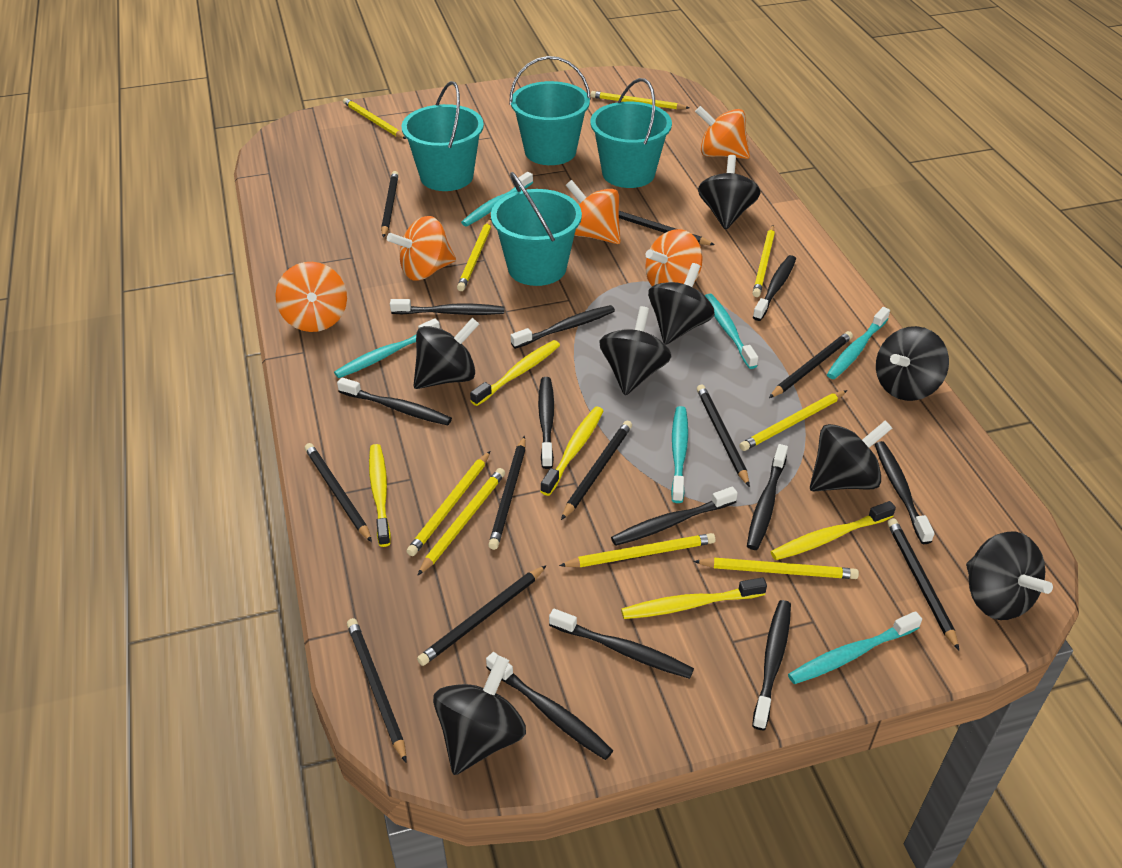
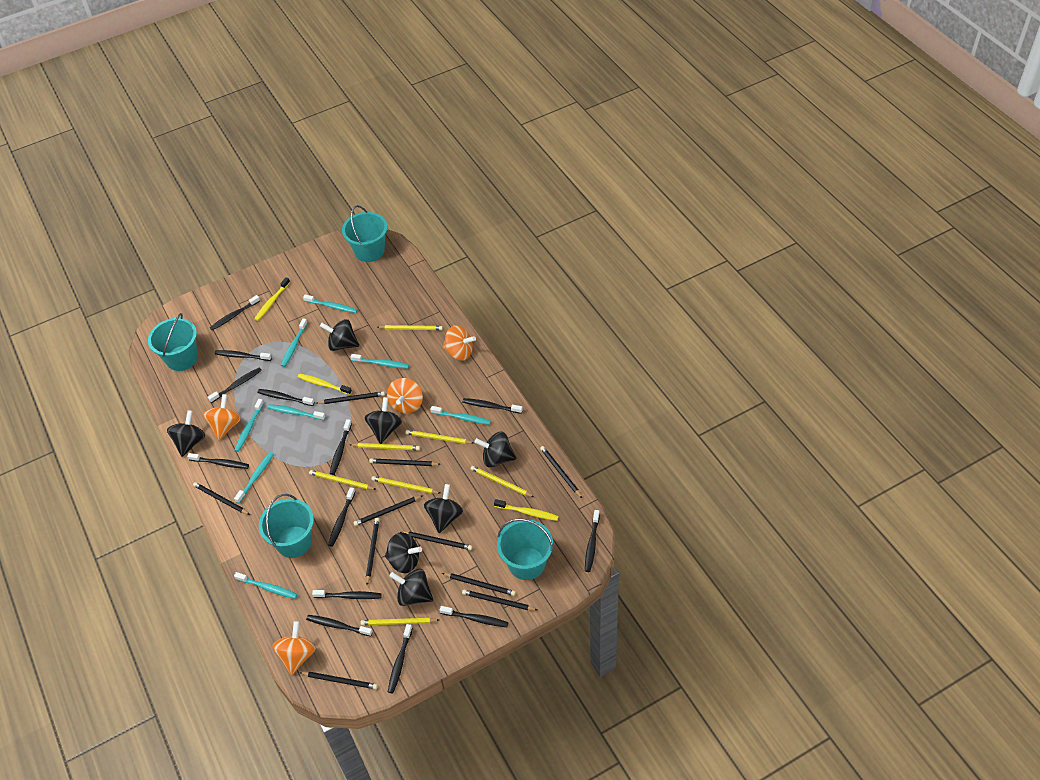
black spinning top: 8 -> 7
black toothbrush: 11 -> 13
orange spinning top: 5 -> 4
turquoise toothbrush: 6 -> 8
yellow pencil: 9 -> 7
yellow toothbrush: 5 -> 3

